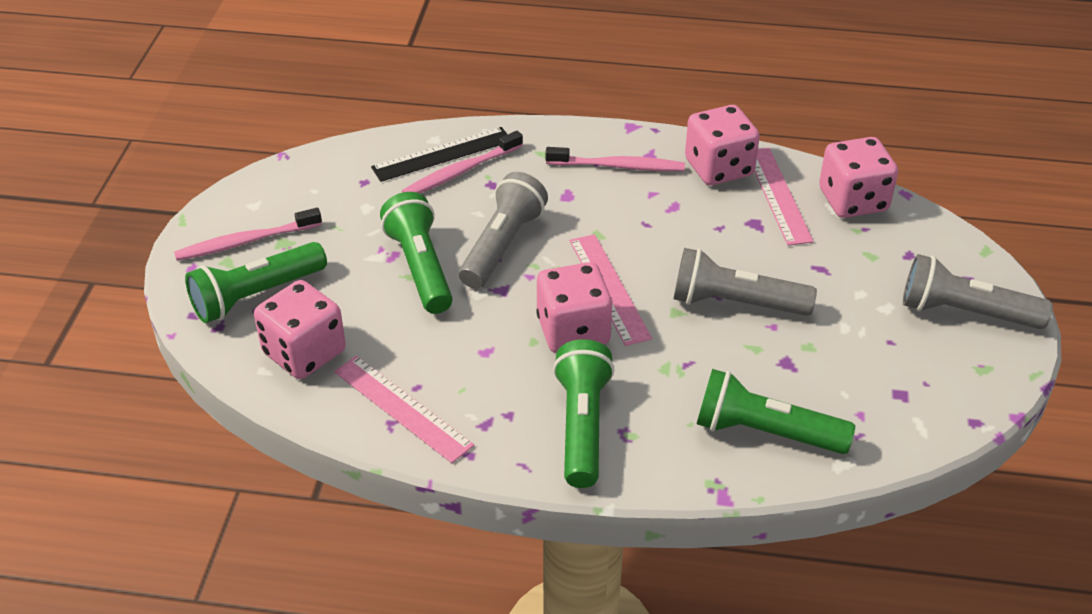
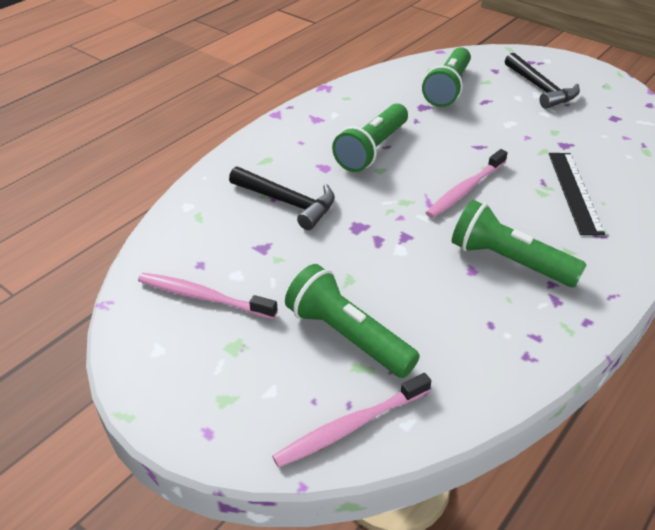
black hammer: 0 -> 2
grey flashlight: 3 -> 0
pink dice: 4 -> 0
pink ruler: 3 -> 0

